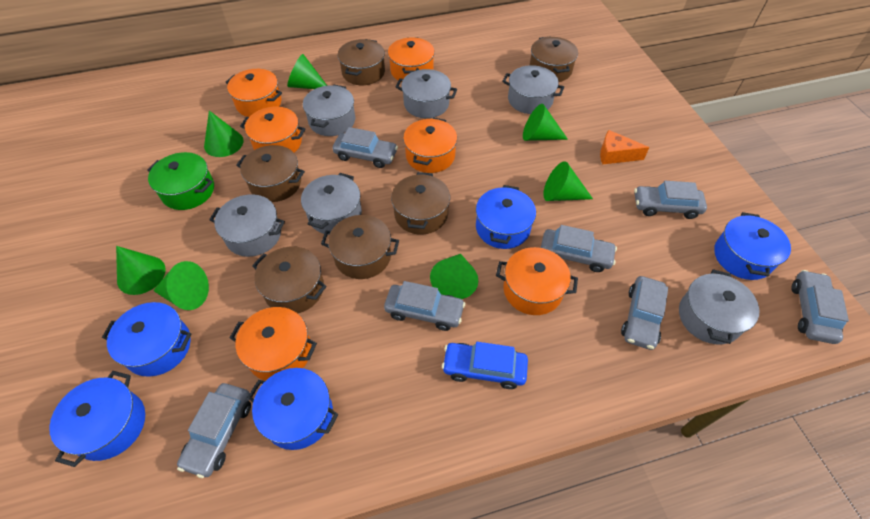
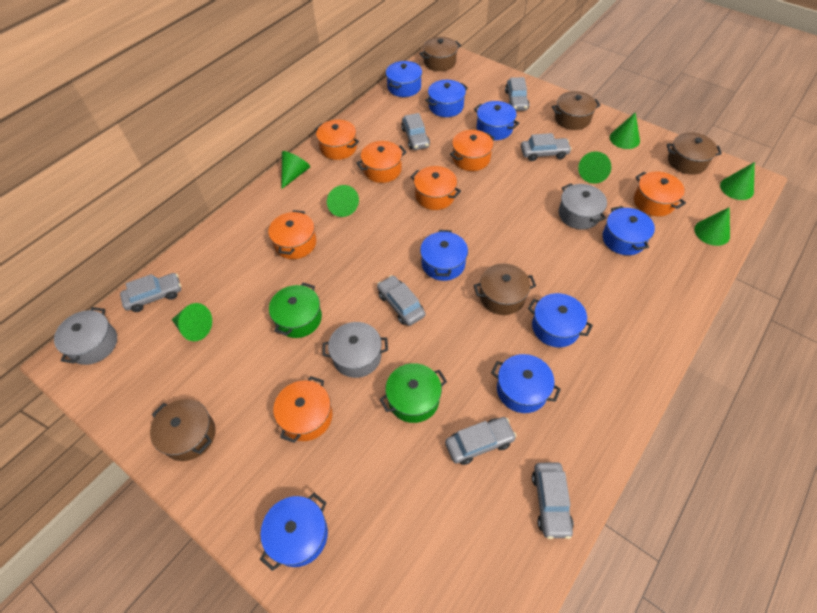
blue car: 1 -> 0
blue pot: 5 -> 8
brown pot: 6 -> 5
green pot: 1 -> 2
grey pot: 6 -> 3
orange cheese: 1 -> 0
orange pot: 6 -> 7

